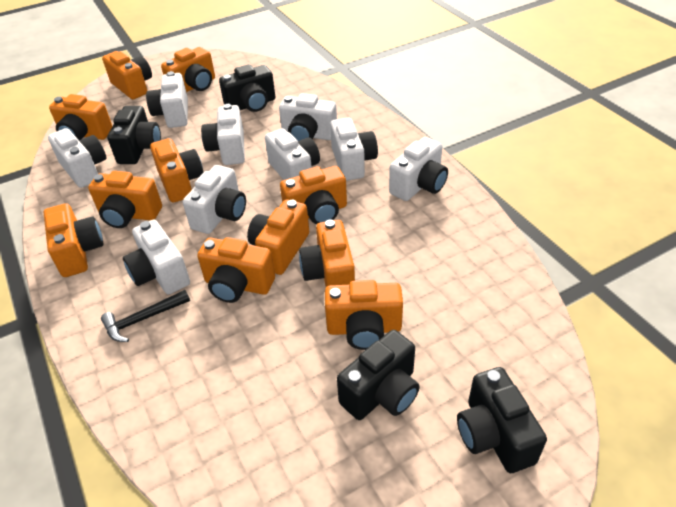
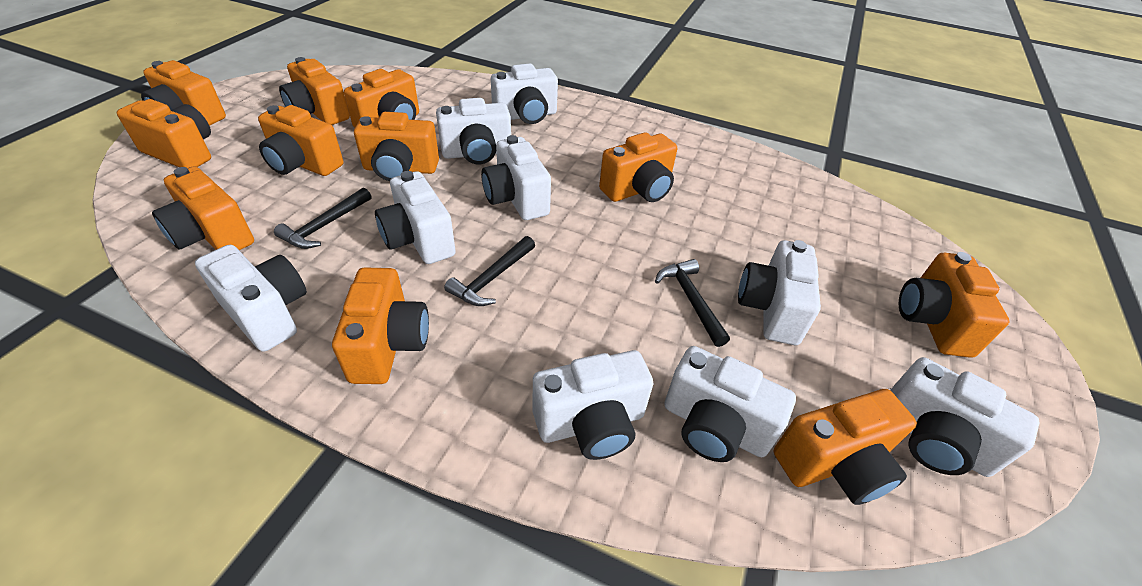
black camera: 4 -> 0
black hammer: 1 -> 3

